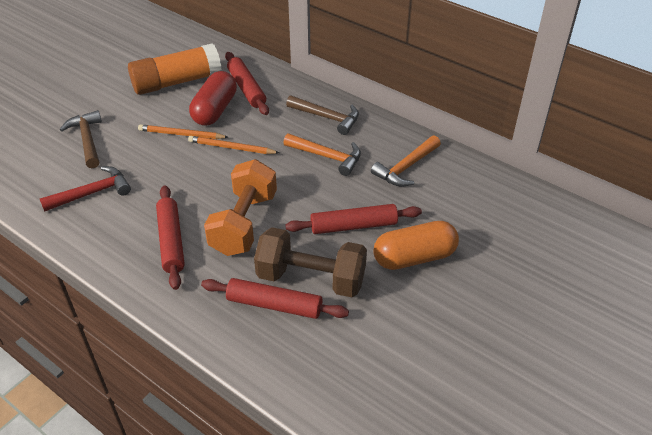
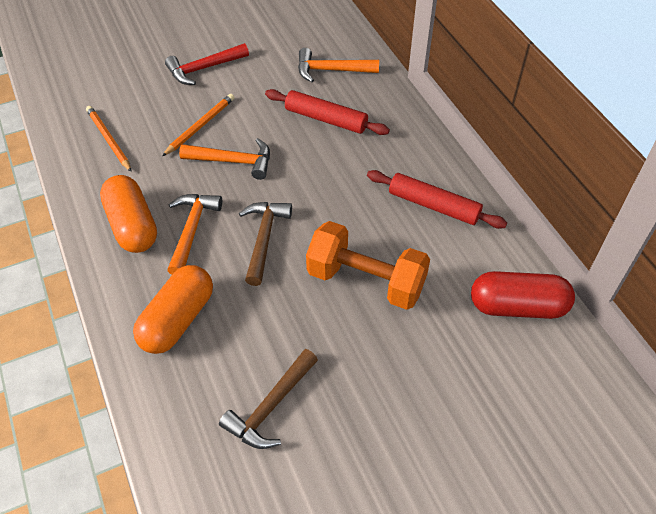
brown dumbbell: 1 -> 0
orange capsule: 1 -> 2
orange glue stick: 1 -> 0
orange hammer: 2 -> 3
red rolling pin: 4 -> 2

